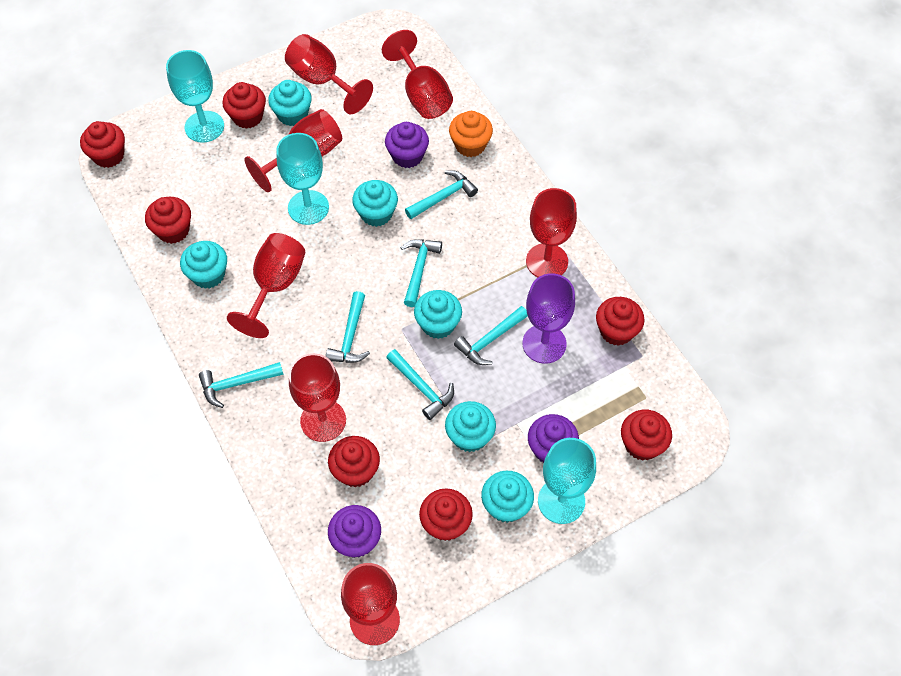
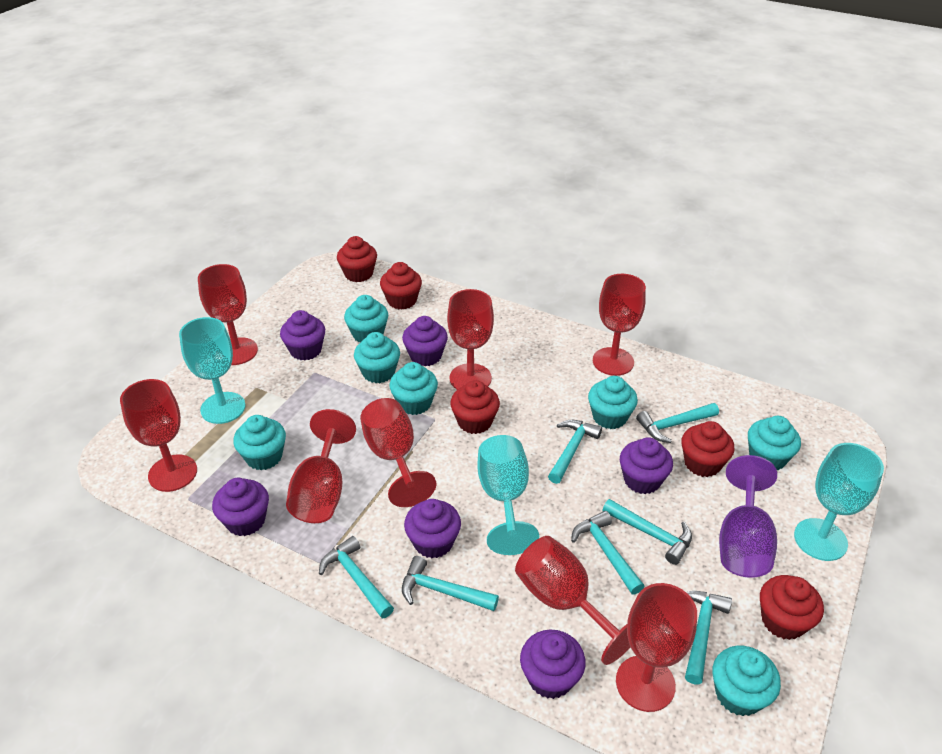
orange cupcake: 1 -> 0
purple cupcake: 3 -> 6
red cupcake: 7 -> 5
red goblet: 7 -> 8
turquoise cupcake: 6 -> 7
turquoise hammer: 6 -> 7

